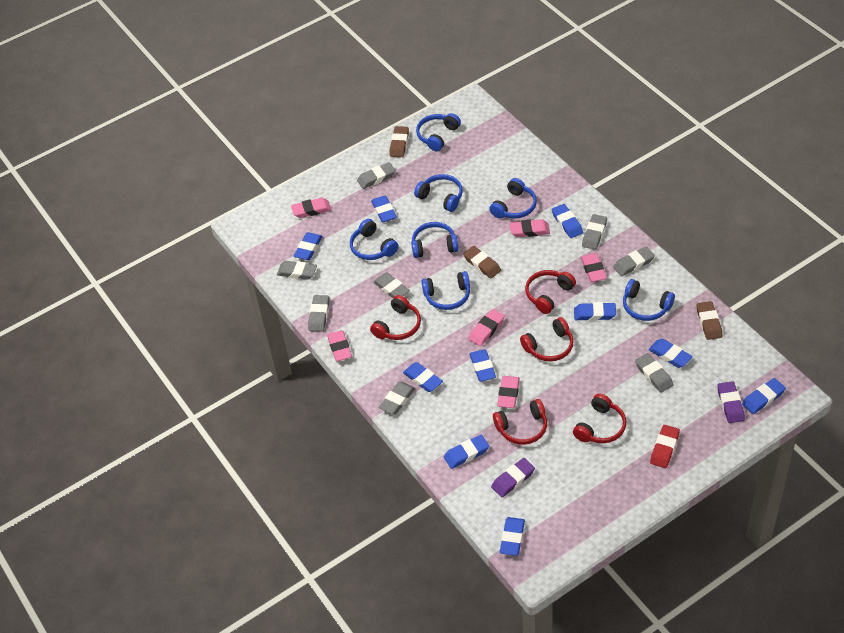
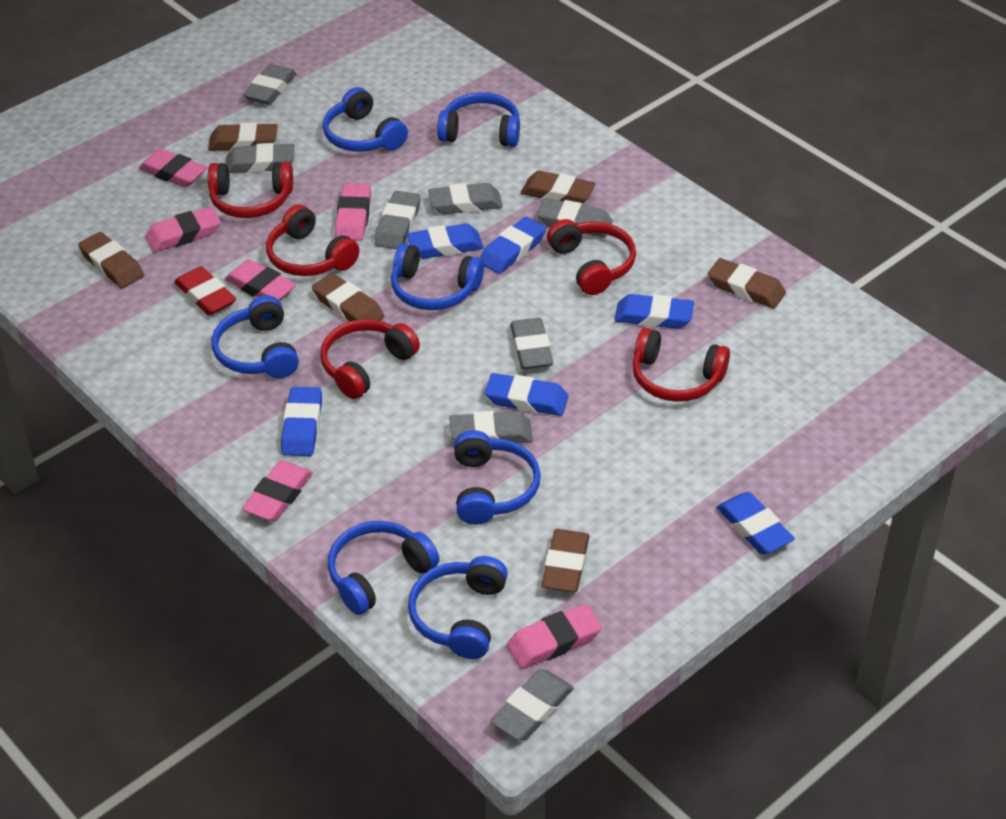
blue eraser: 10 -> 6
brown eraser: 3 -> 6
purple eraser: 2 -> 0

